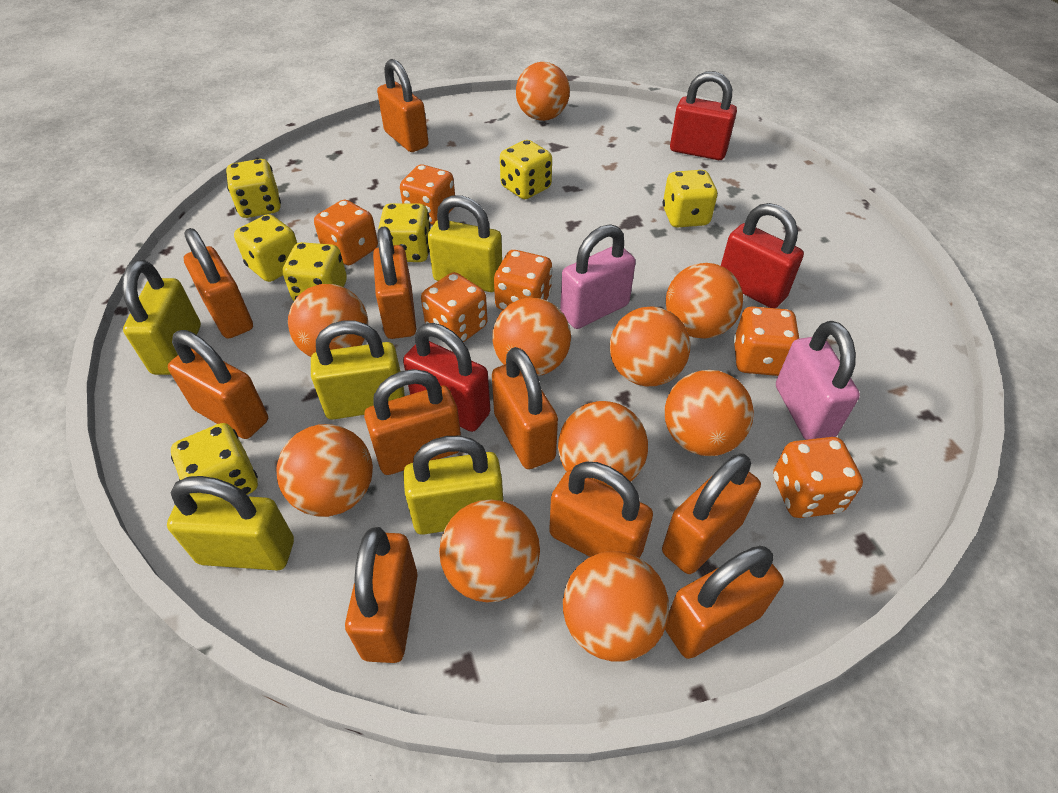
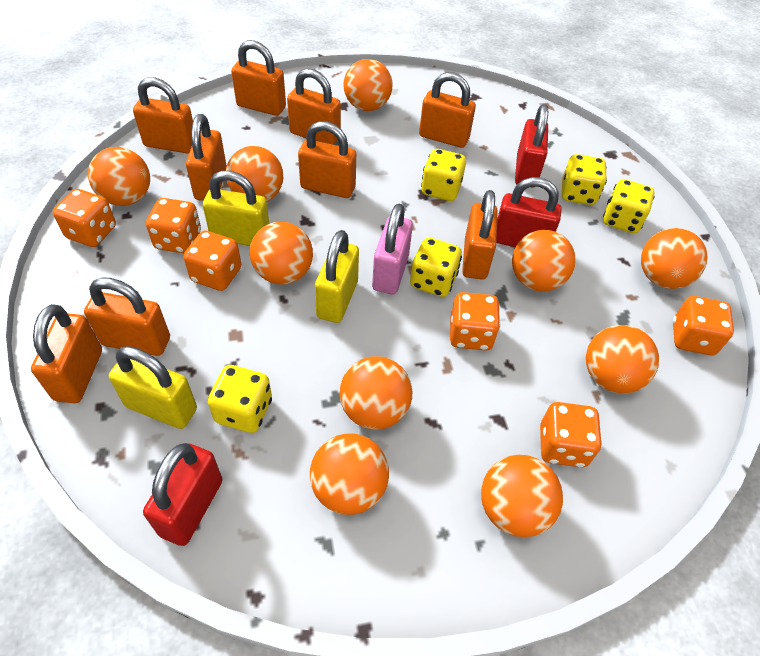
orange padlock: 10 -> 9
pink padlock: 2 -> 1
yellow dice: 7 -> 5
yellow padlock: 5 -> 3

